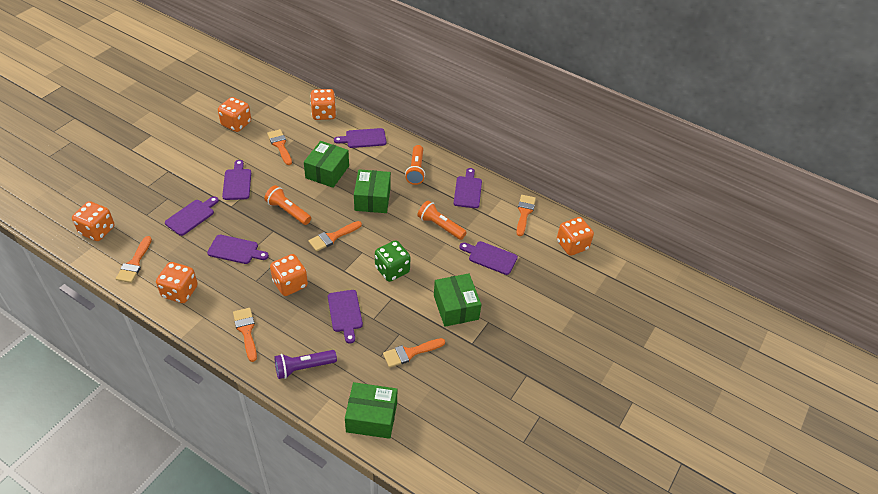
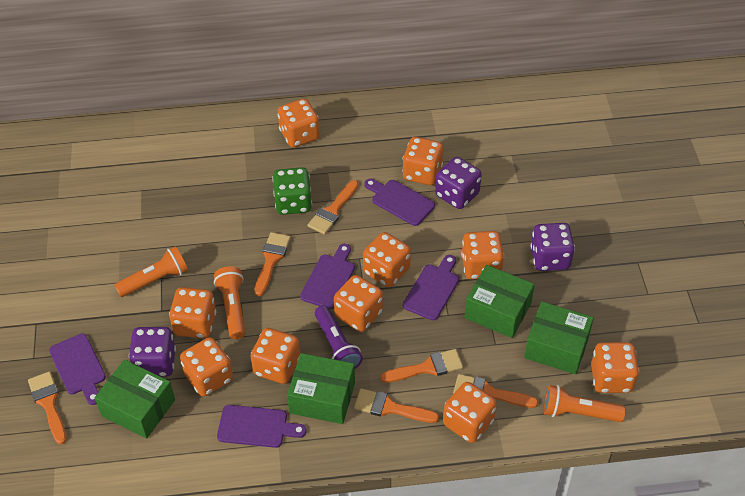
orange dice: 6 -> 10
purple cutting board: 7 -> 5
purple dice: 0 -> 3

